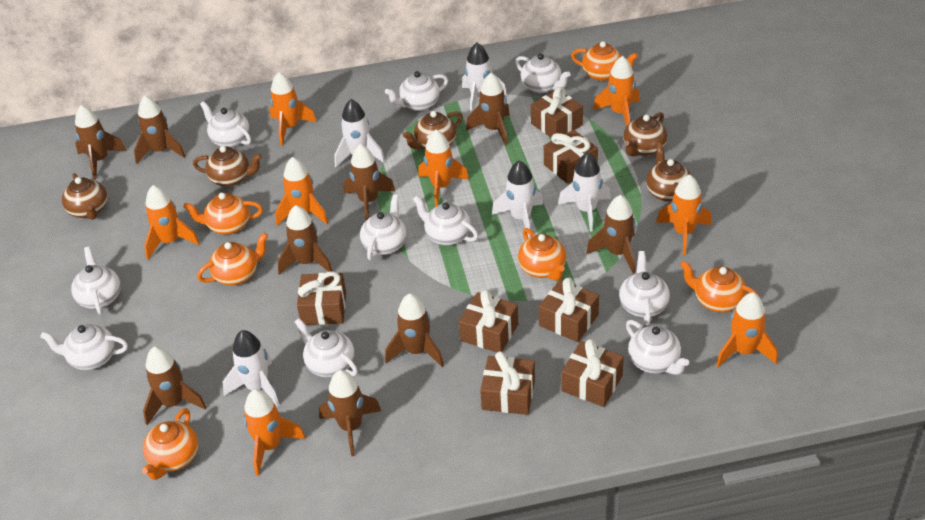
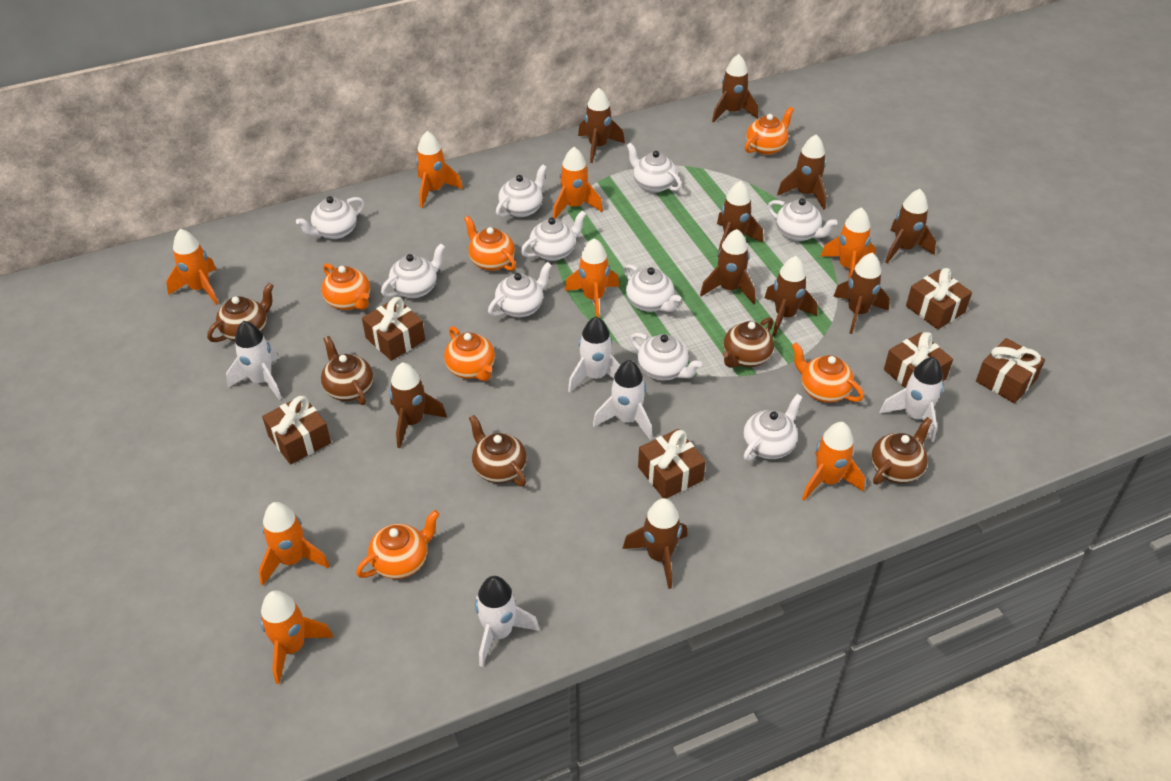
brown gift: 7 -> 6
brown rocket: 9 -> 10

